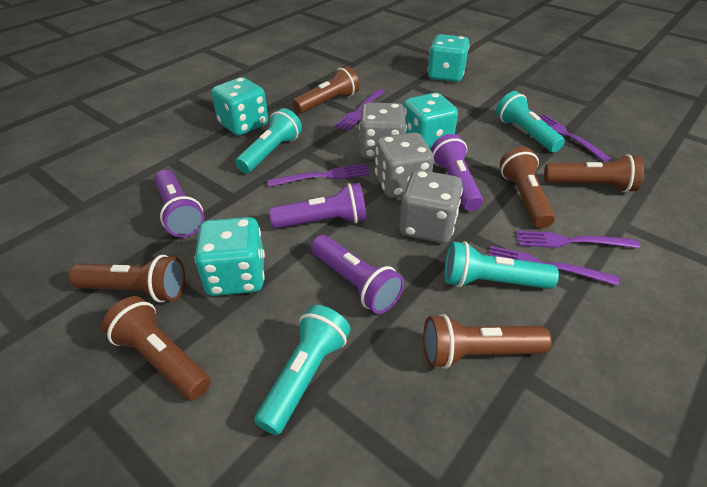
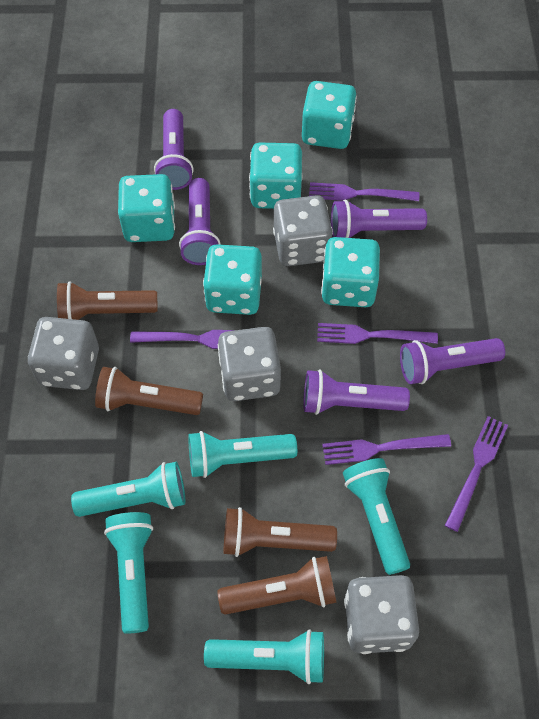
brown flashlight: 6 -> 4
grey dice: 3 -> 4
purple flashlight: 4 -> 5
turquoise dice: 4 -> 5
turquoise flashlight: 4 -> 5

